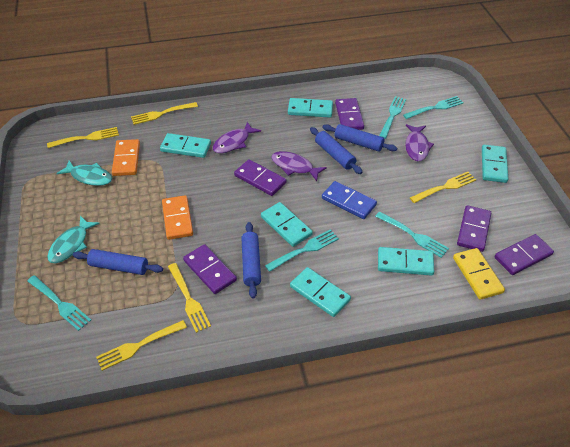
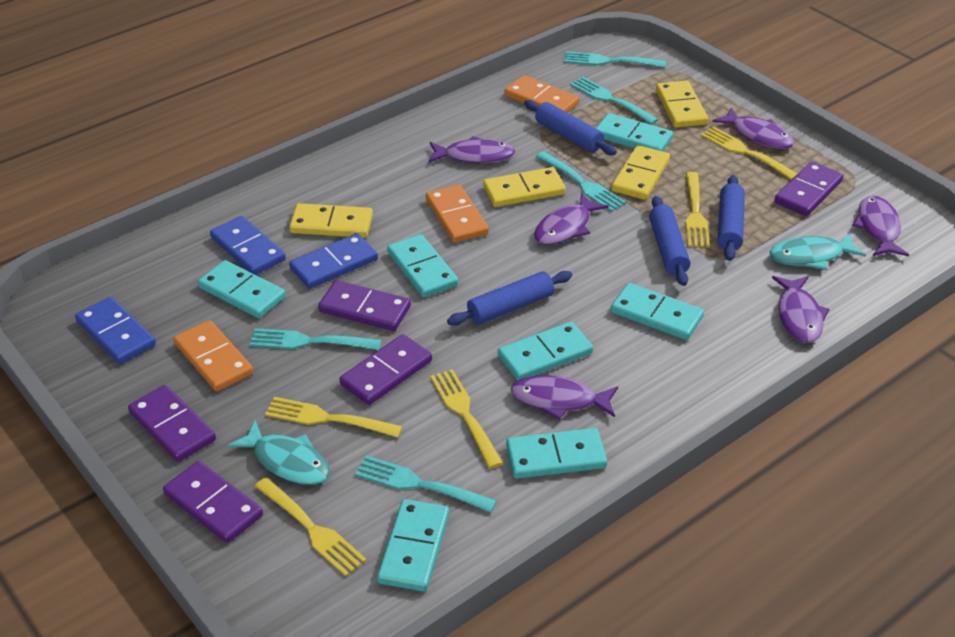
blue domino: 1 -> 3
orange domino: 2 -> 3
purple fish: 3 -> 6
turquoise domino: 6 -> 7
yellow domino: 1 -> 4

